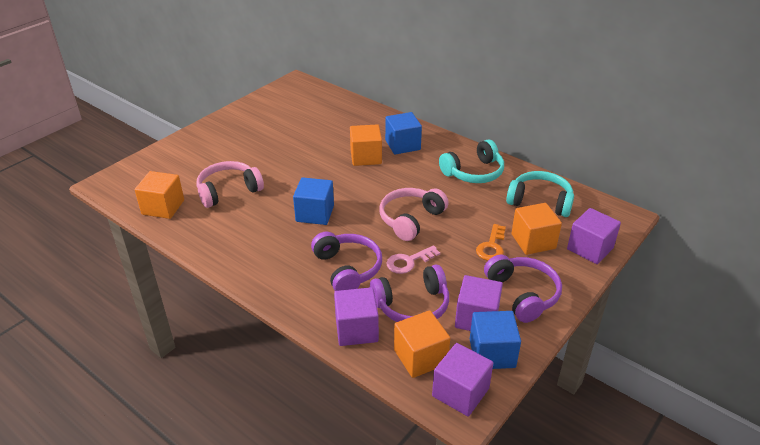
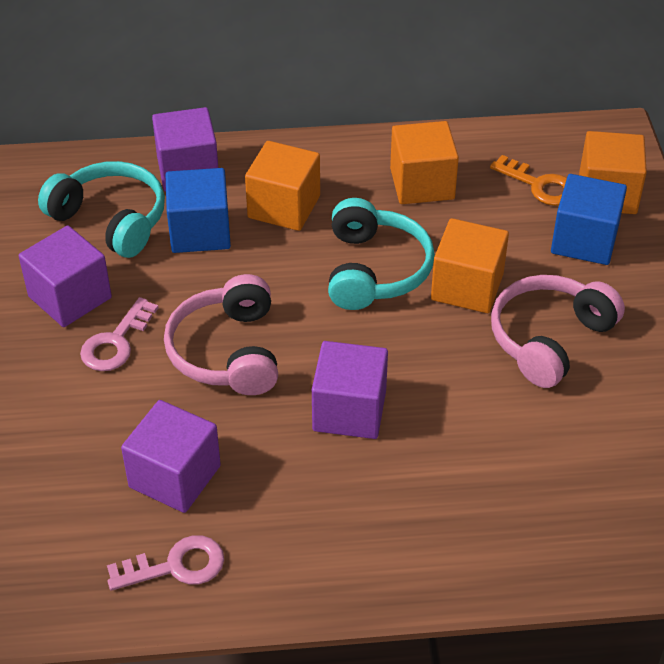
blue cube: 3 -> 2
pink key: 1 -> 2
purple headphones: 3 -> 0

